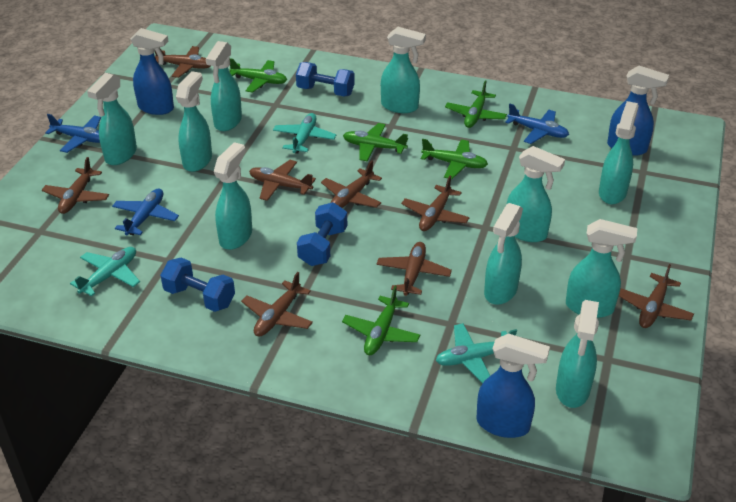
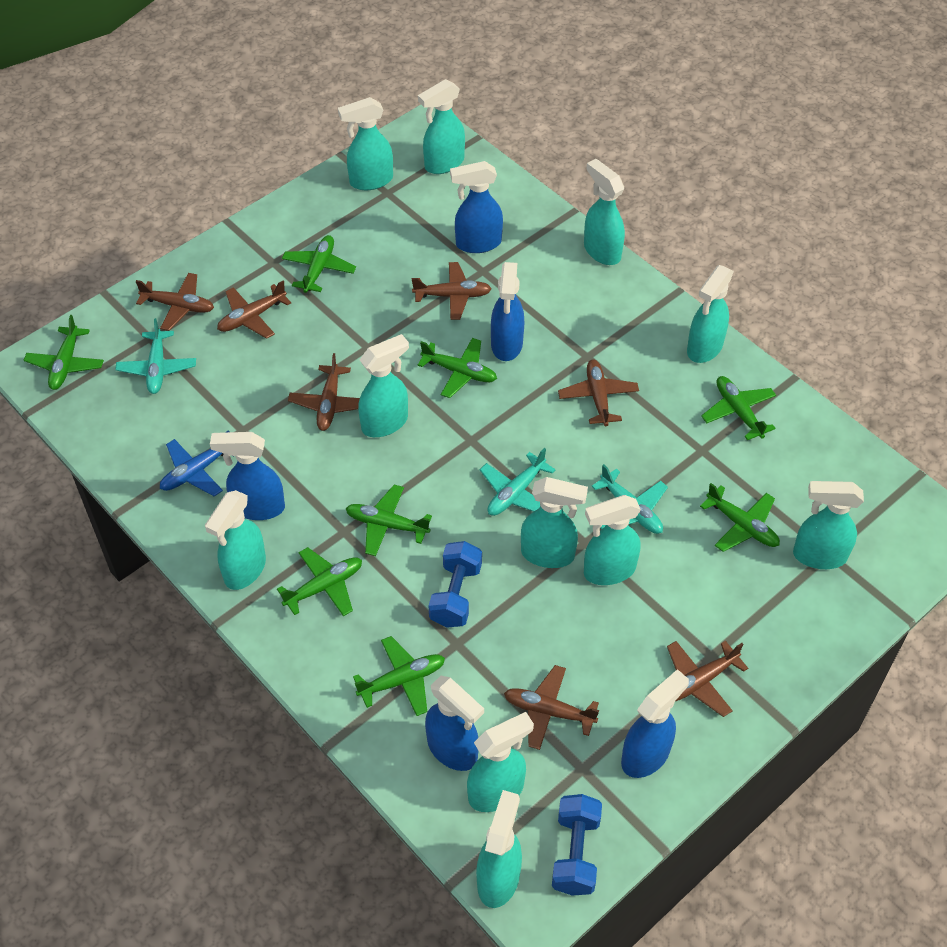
blue dumbbell: 3 -> 2
blue plane: 3 -> 1
blue spray bottle: 3 -> 5
brown plane: 8 -> 7
green plane: 5 -> 8
turquoise spray bottle: 10 -> 11

